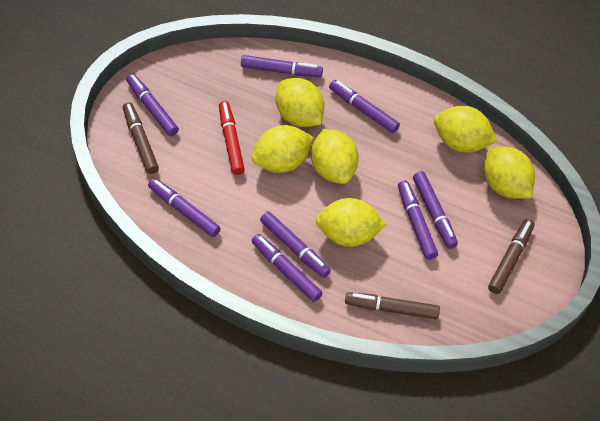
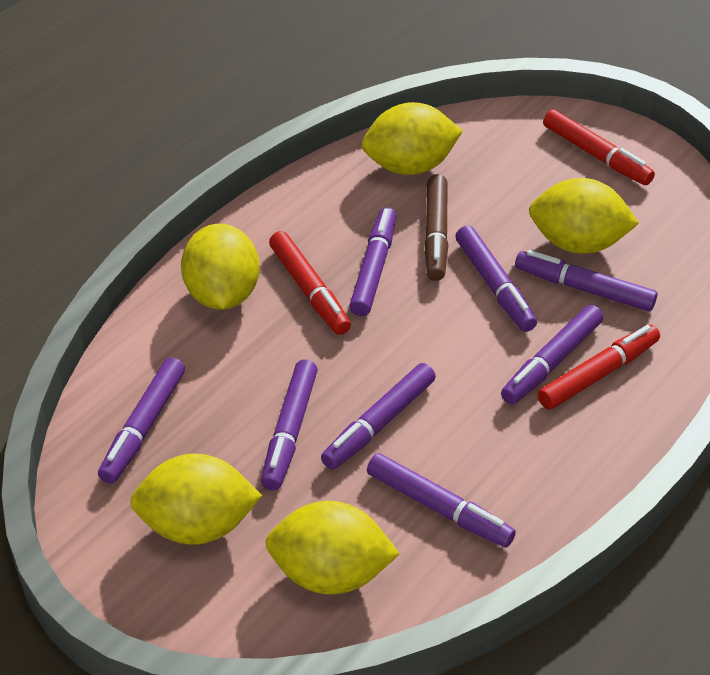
brown marker: 3 -> 1
red marker: 1 -> 3
yellow lemon: 6 -> 5

